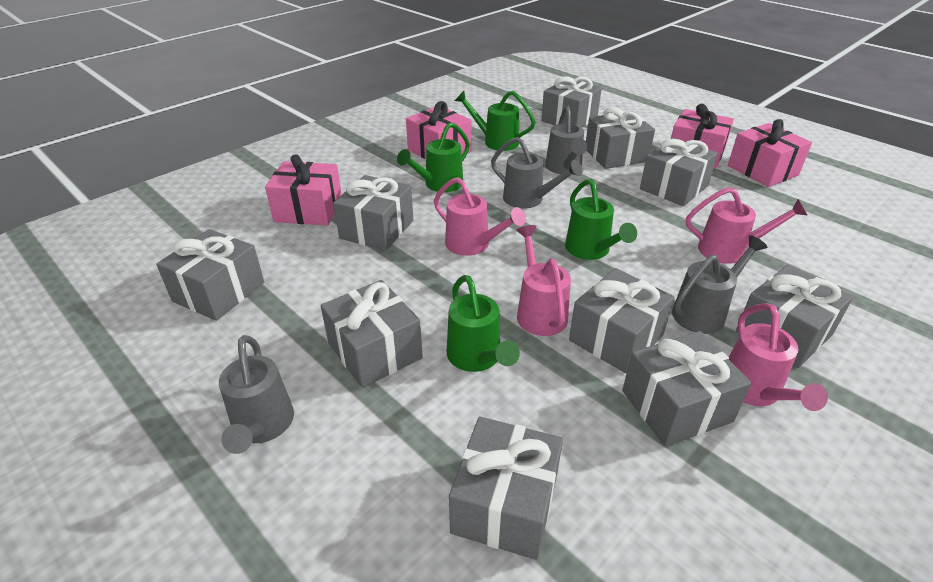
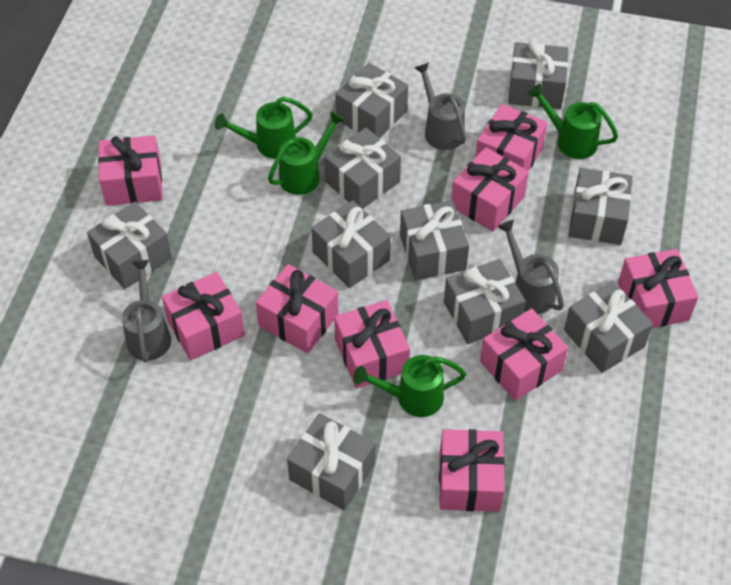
grey watering can: 4 -> 3
pink gift: 4 -> 9
pink watering can: 4 -> 0

